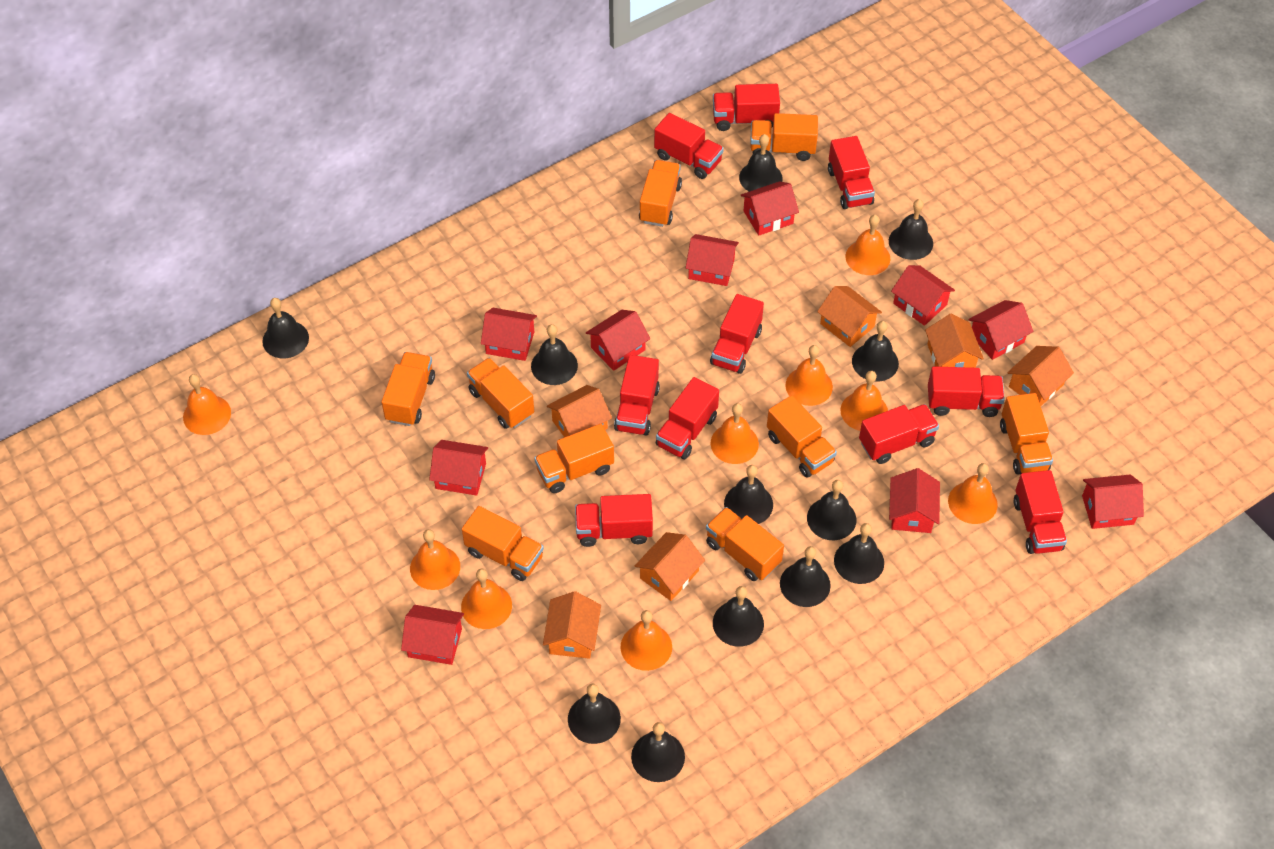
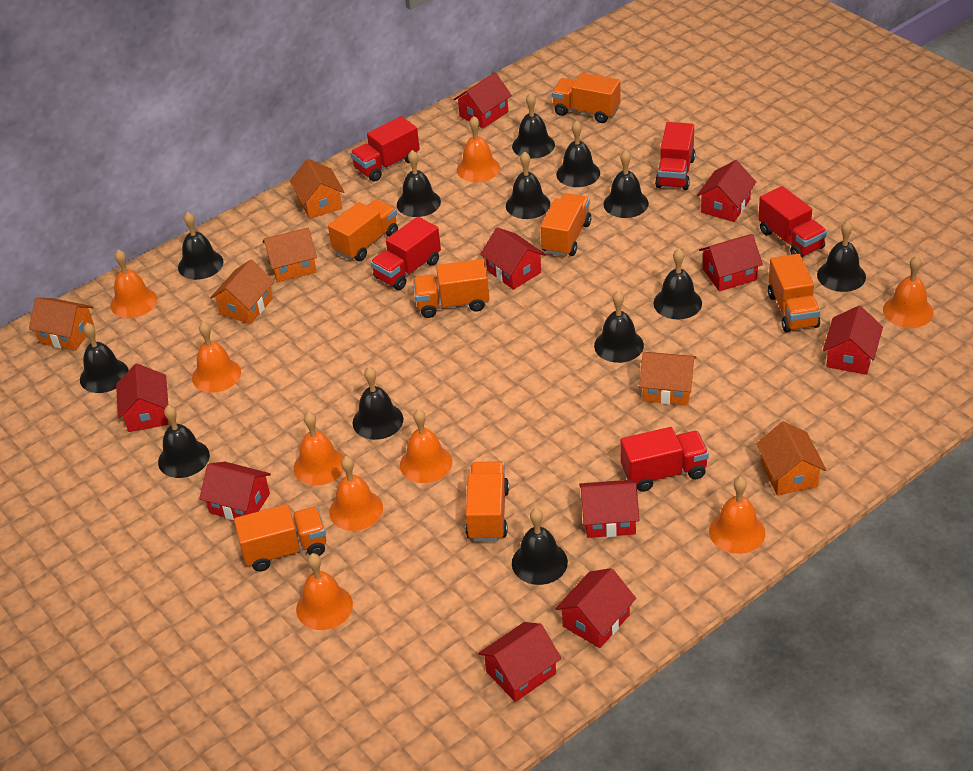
black bell: 12 -> 13
orange truck: 9 -> 7
red truck: 10 -> 5

